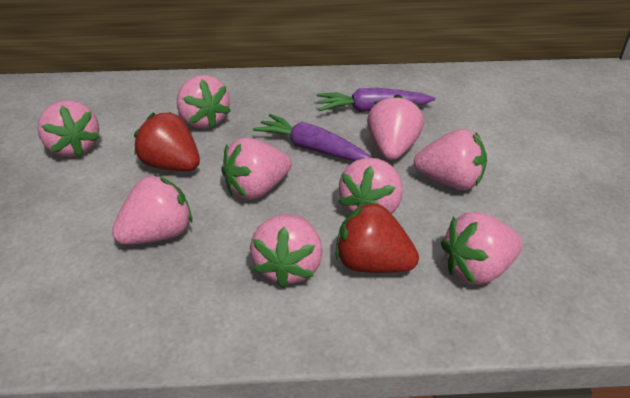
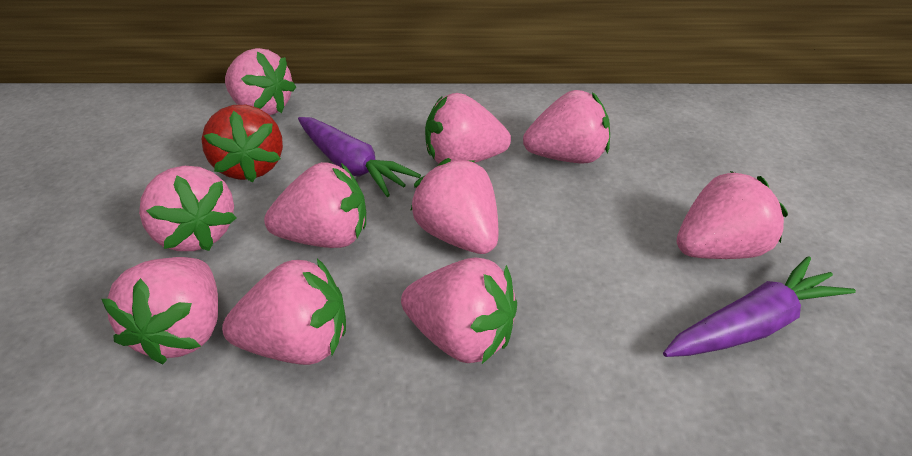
pink strawberry: 9 -> 10
red strawberry: 2 -> 1

